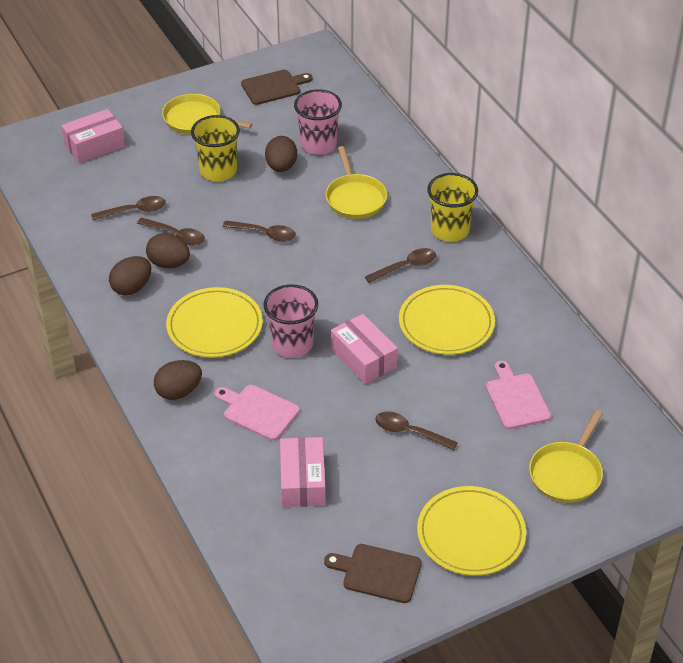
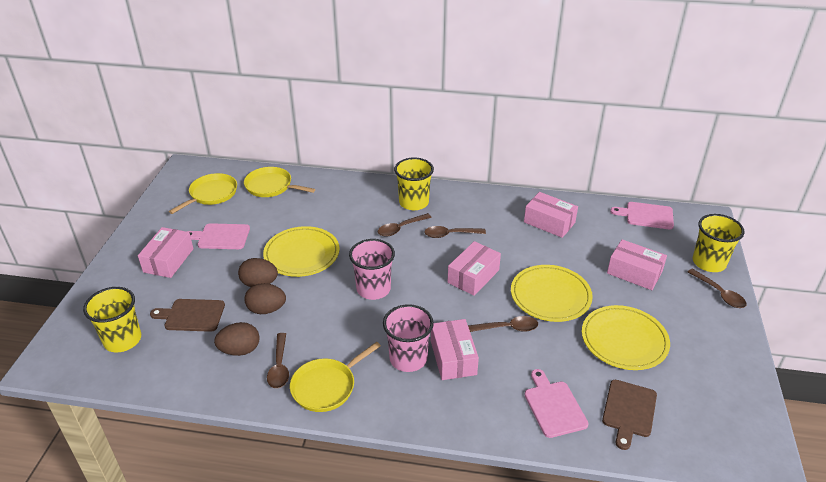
brown egg: 4 -> 3
pink box: 3 -> 5
pink cutting board: 2 -> 3
yellow cup: 2 -> 3

